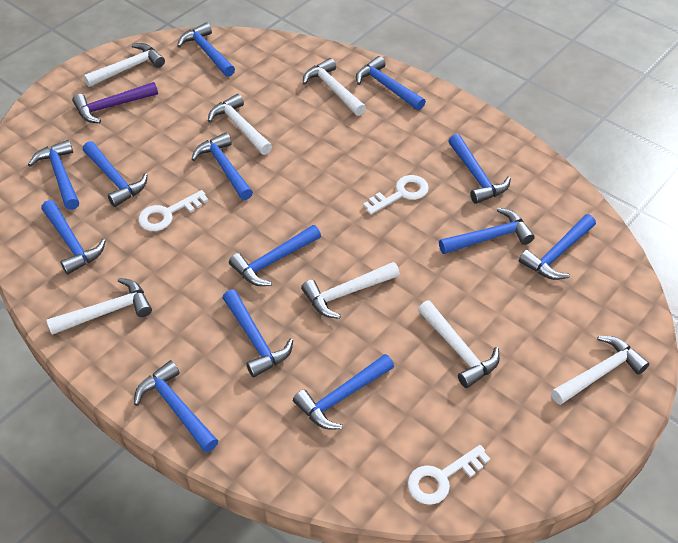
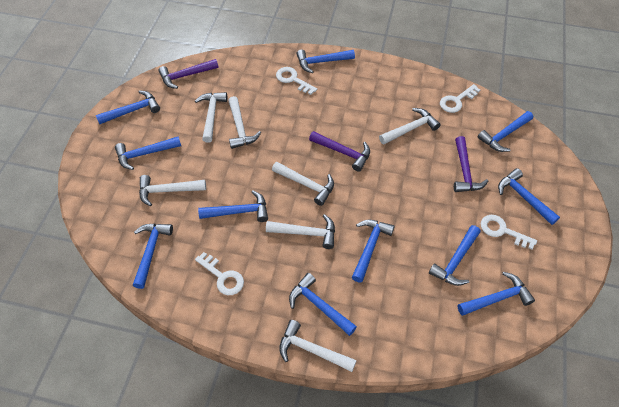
blue hammer: 13 -> 11
purple hammer: 1 -> 3
white key: 3 -> 4

